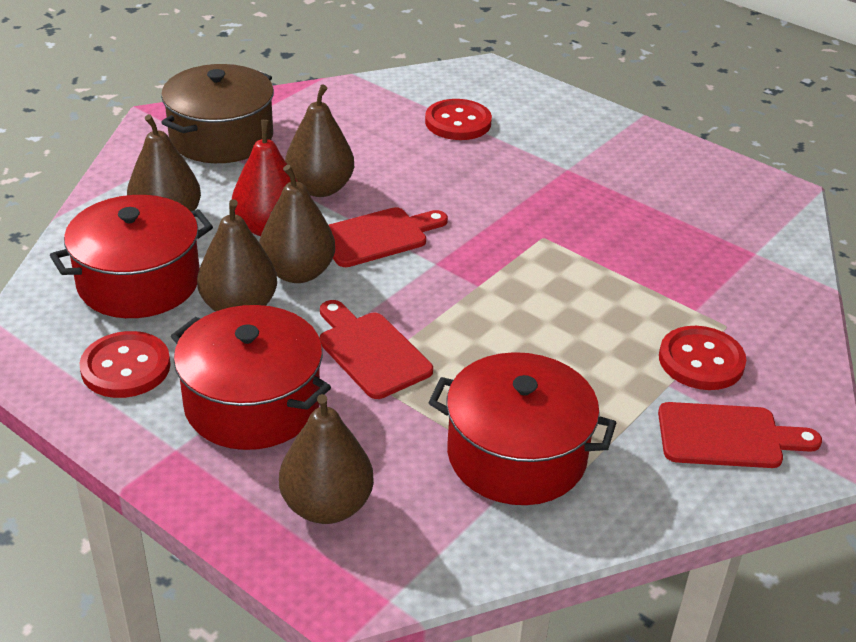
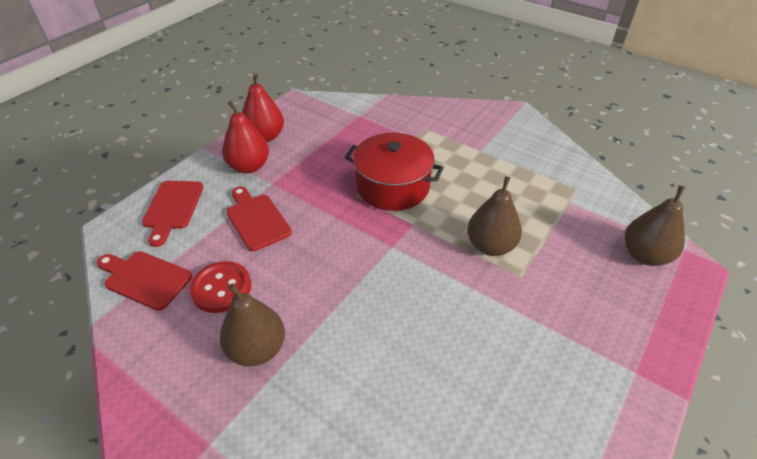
brown pear: 5 -> 3
brown pot: 1 -> 0
red button: 3 -> 1
red pear: 1 -> 2
red pot: 3 -> 1

